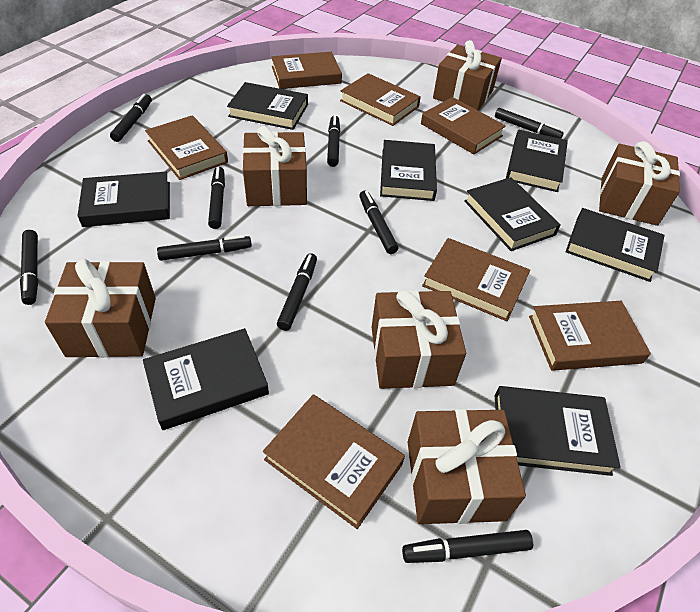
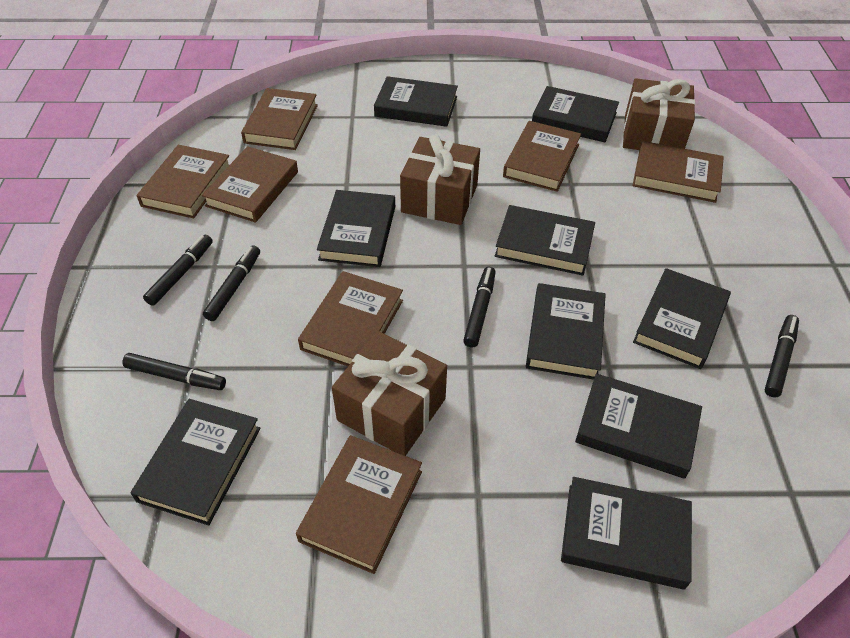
black book: 8 -> 9
black marker: 9 -> 5
brown gift: 6 -> 3

